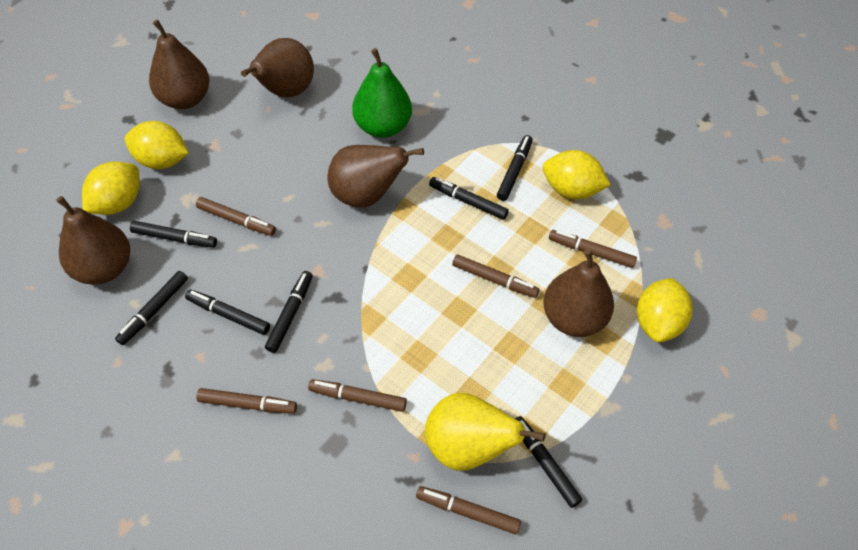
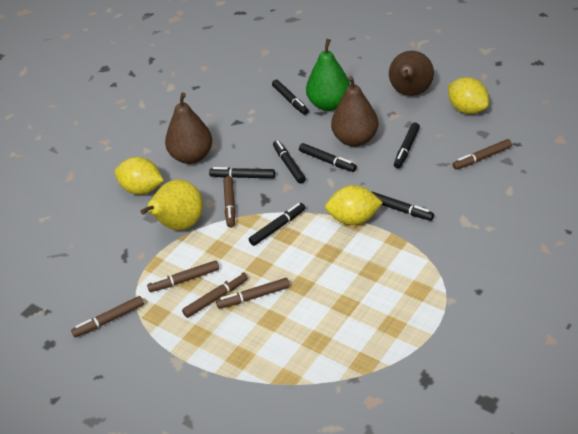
brown pear: 5 -> 3
yellow lemon: 4 -> 3

